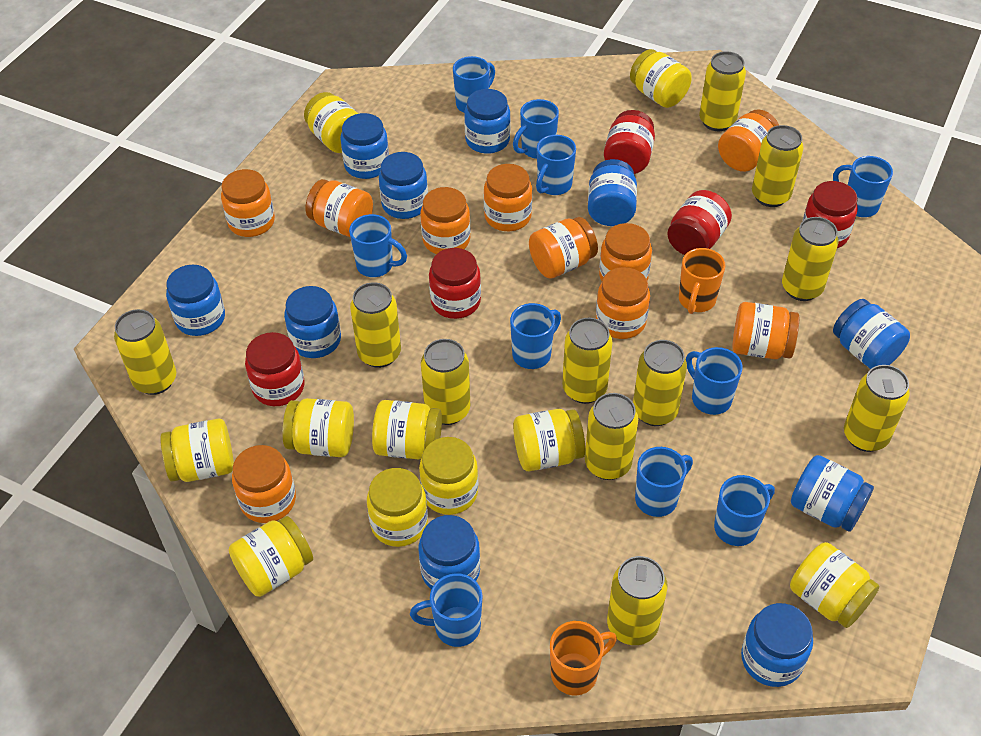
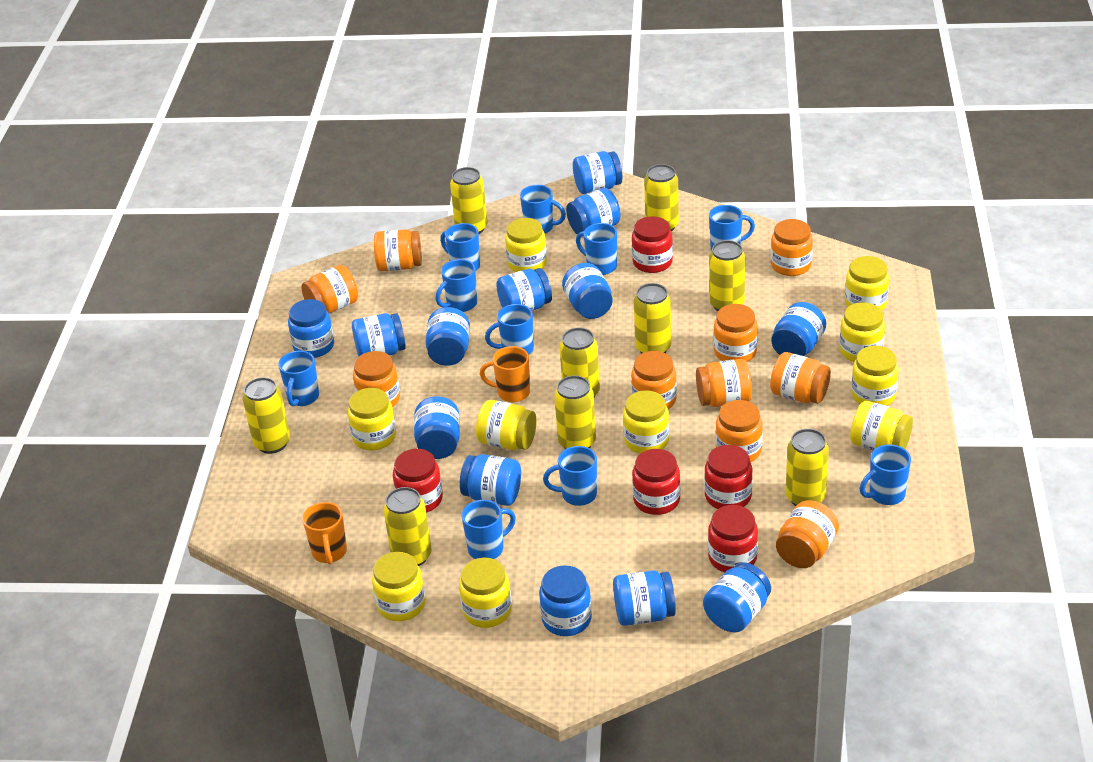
blue jar: 10 -> 13
yellow can: 11 -> 9

